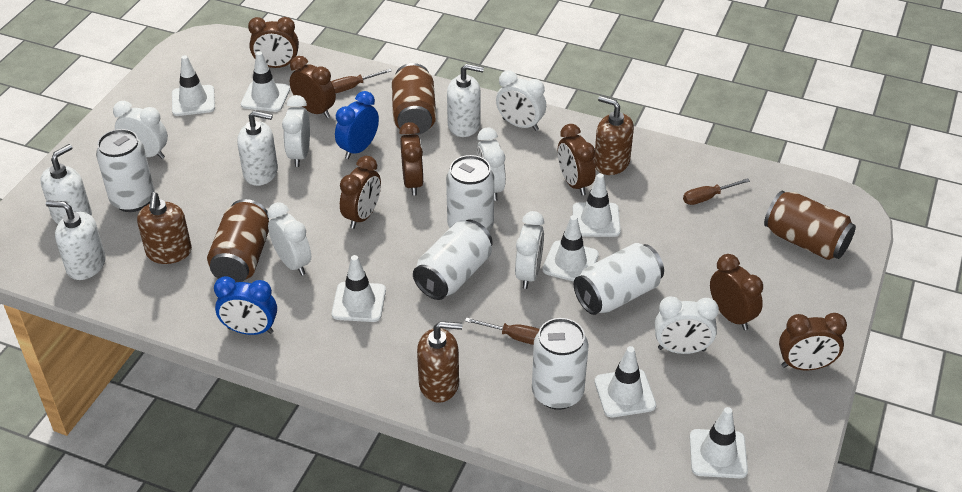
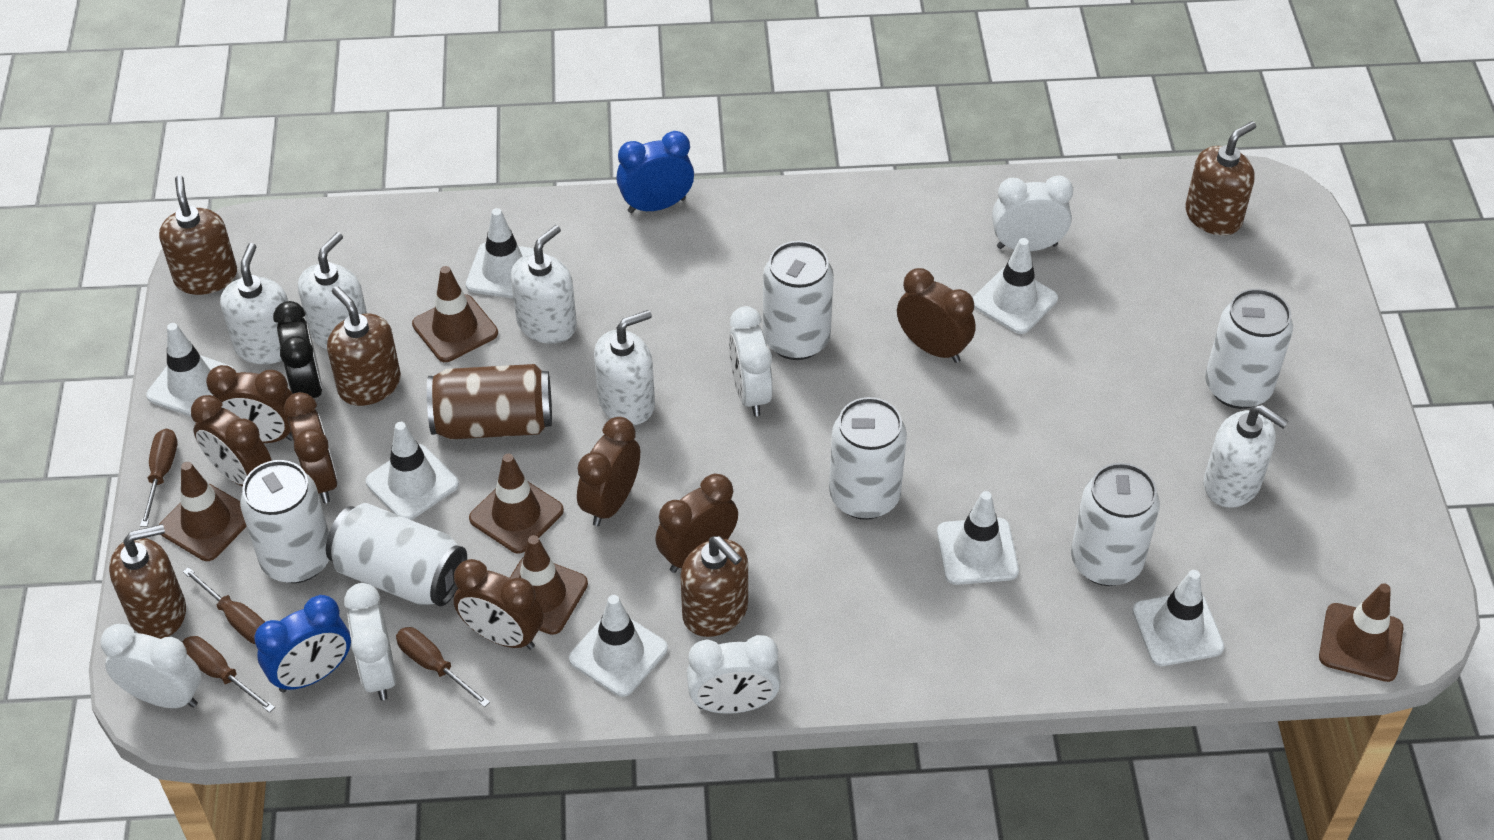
black clock: 0 -> 1
brown can: 3 -> 1
brown screwdriver: 3 -> 4
brown soap dispenser: 3 -> 5
brown traffic cone: 0 -> 5
white can: 5 -> 6
white clock: 7 -> 5
white soap dispenser: 4 -> 5

